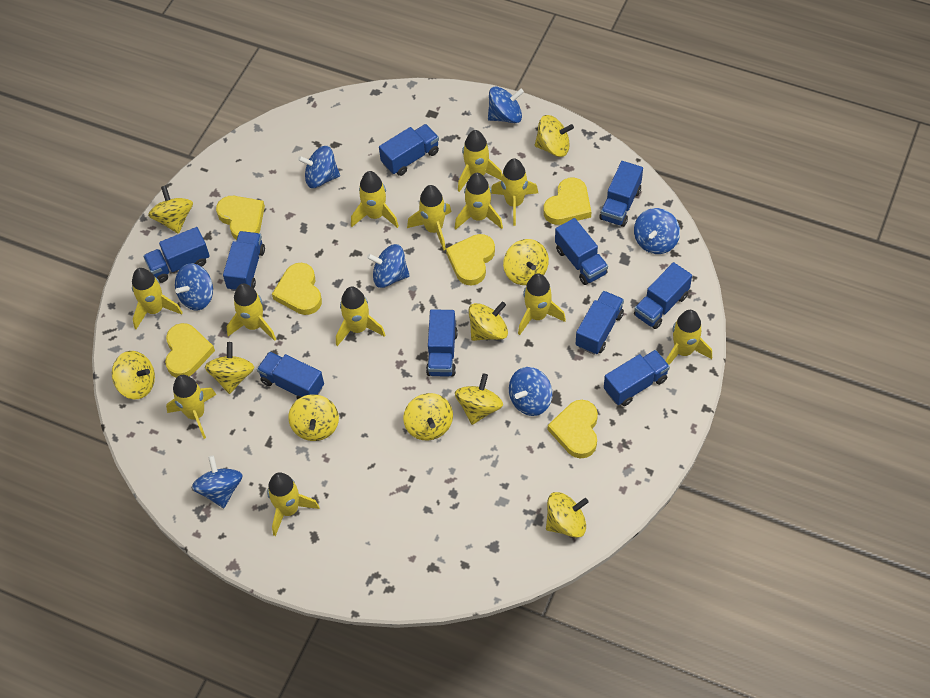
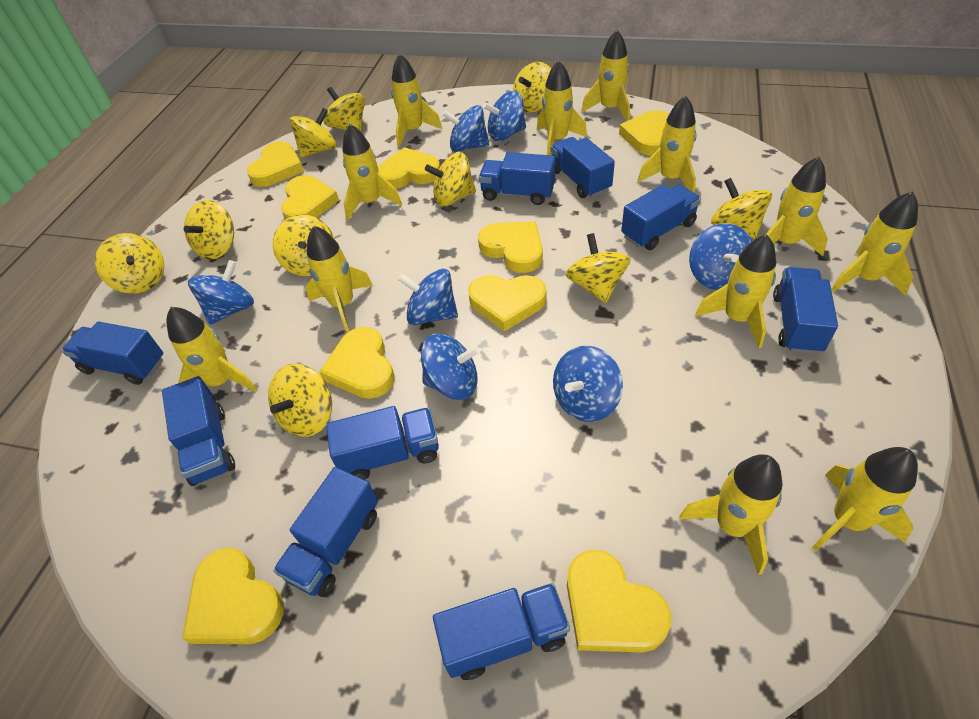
blue truck: 10 -> 9
yellow heart: 6 -> 9

